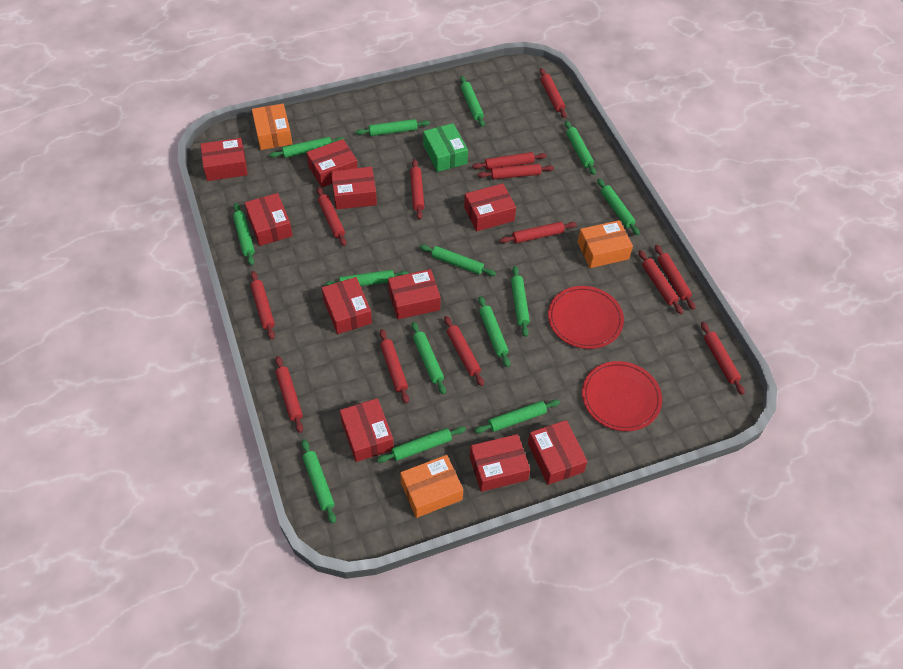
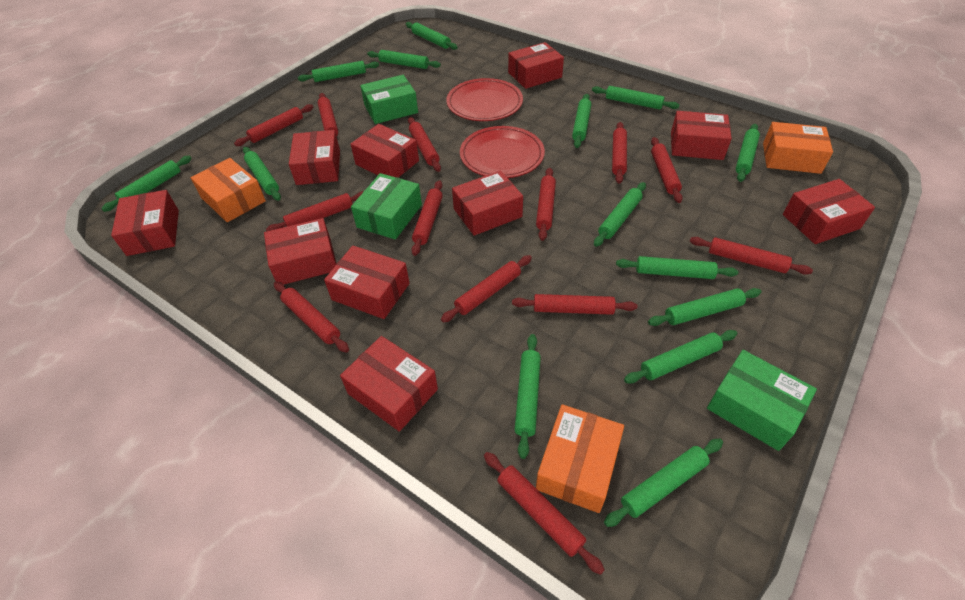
green box: 1 -> 3

